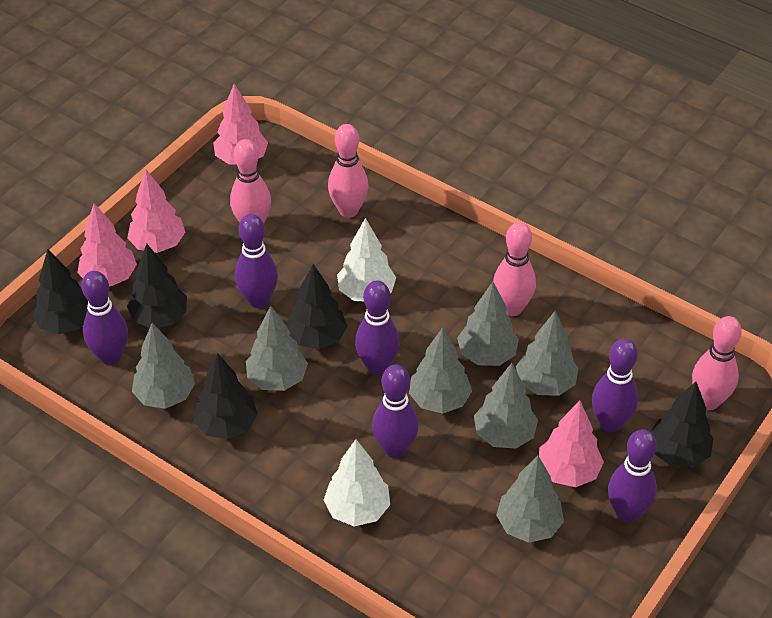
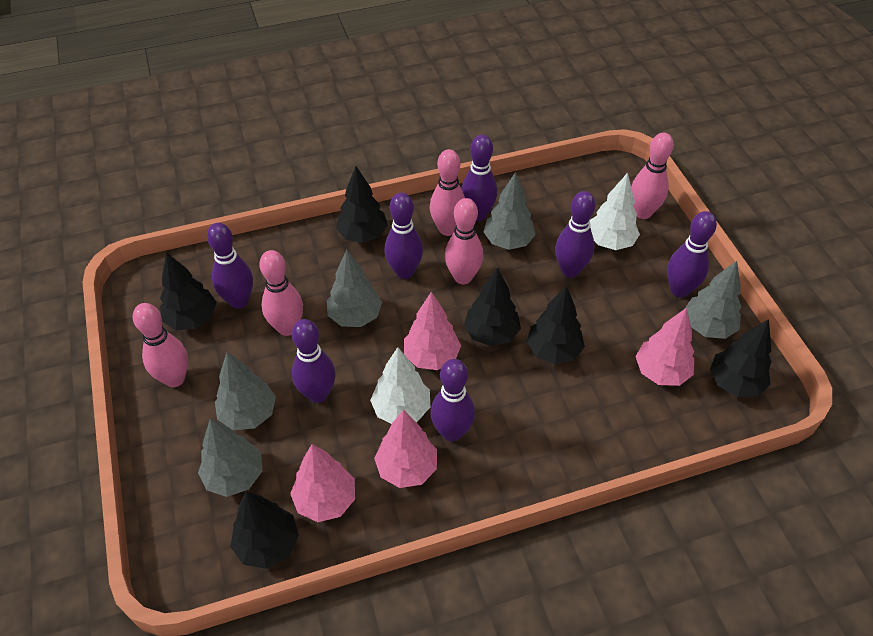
black tree: 5 -> 6
grey tree: 7 -> 5
pink bowling pin: 4 -> 5
purple bowling pin: 6 -> 7

